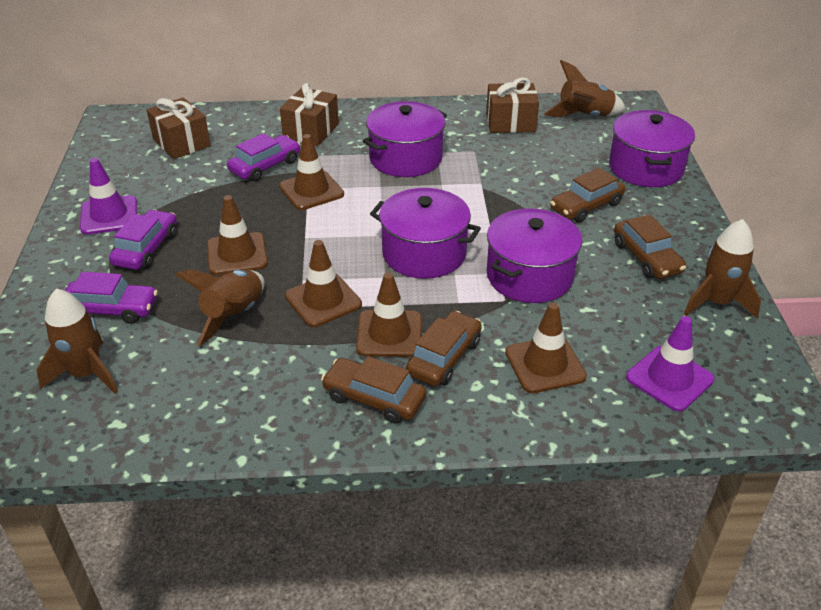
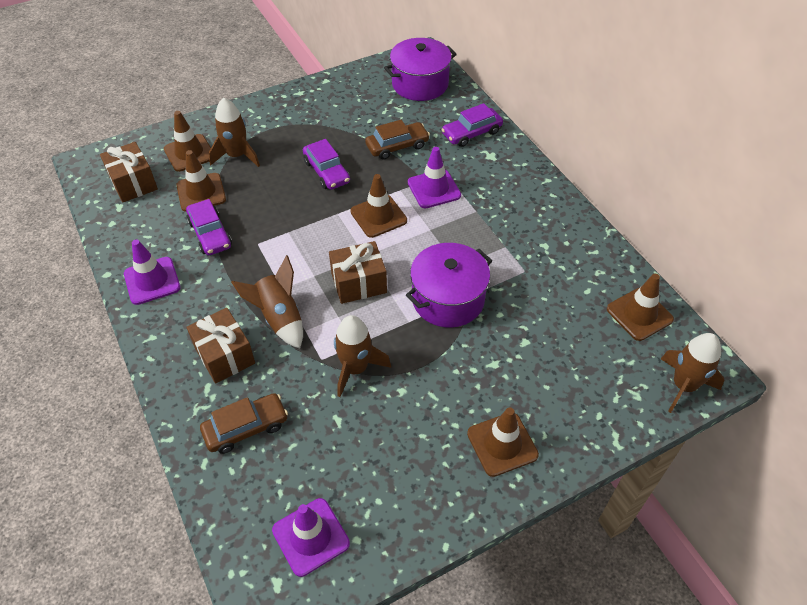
brown car: 4 -> 2
purple pot: 4 -> 2
purple traffic cone: 2 -> 3

